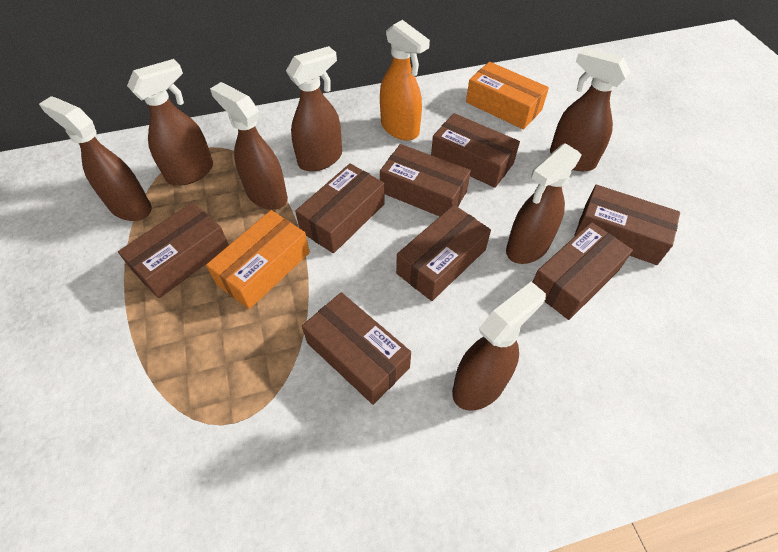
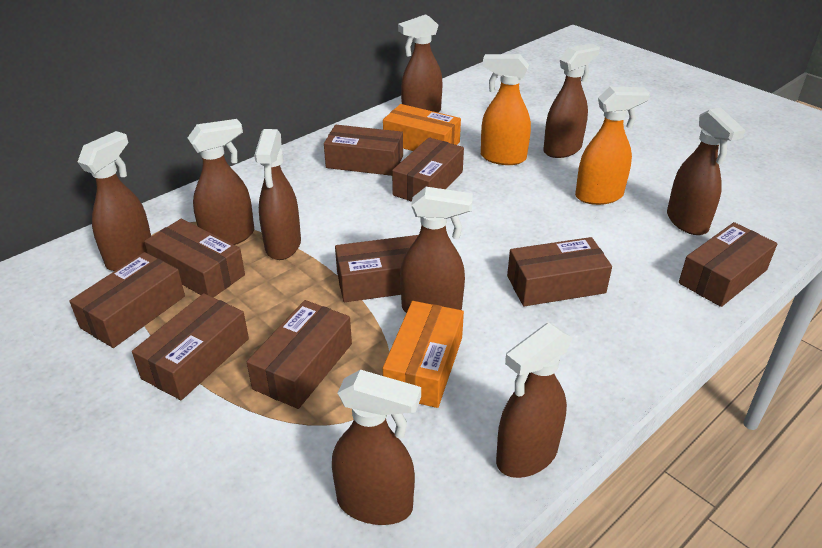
brown box: 8 -> 9
brown spray bottle: 7 -> 9
orange spray bottle: 1 -> 2

